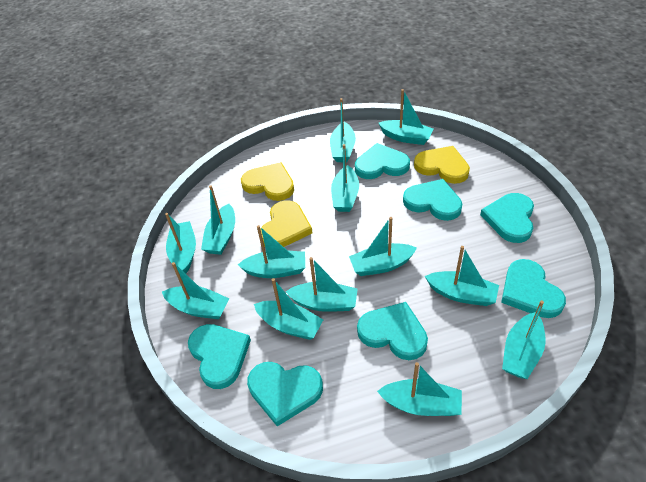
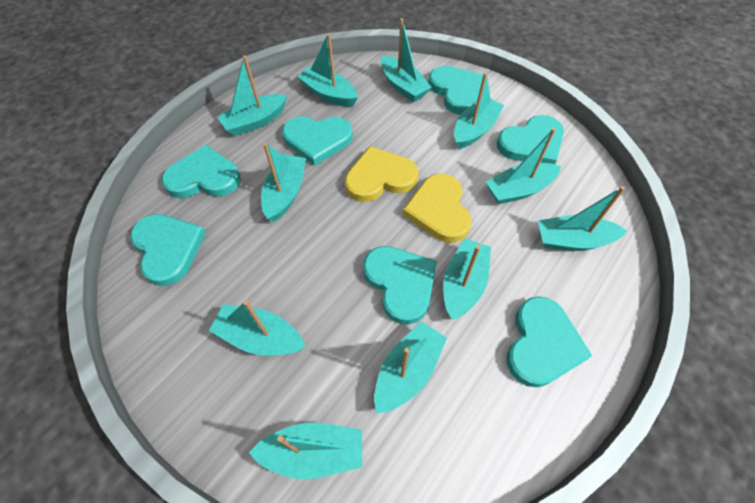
turquoise boat: 13 -> 11
yellow heart: 3 -> 2

